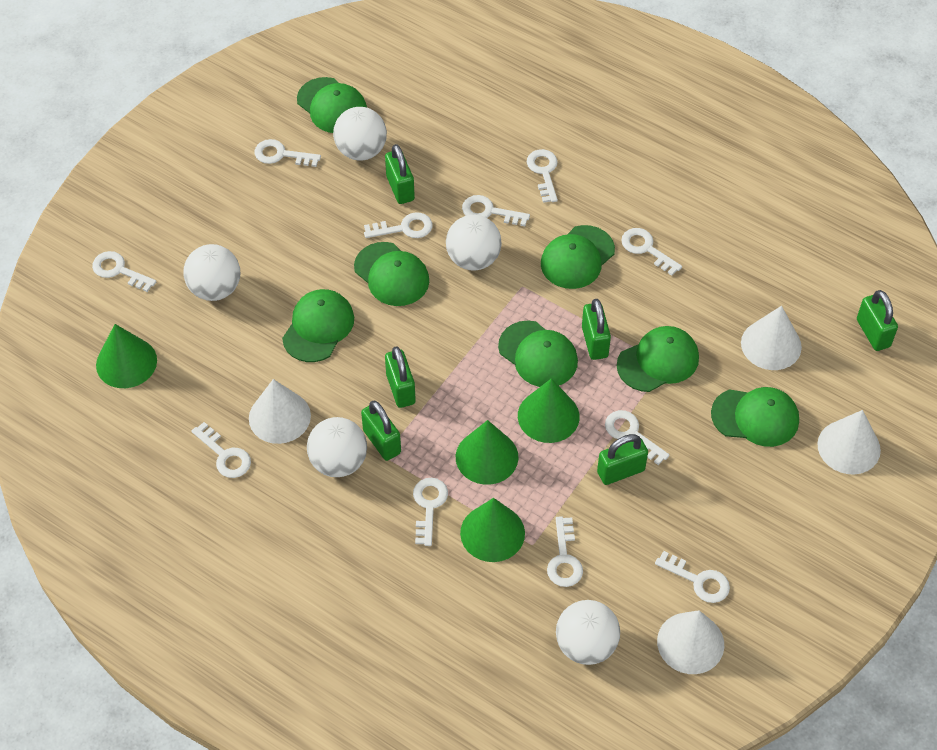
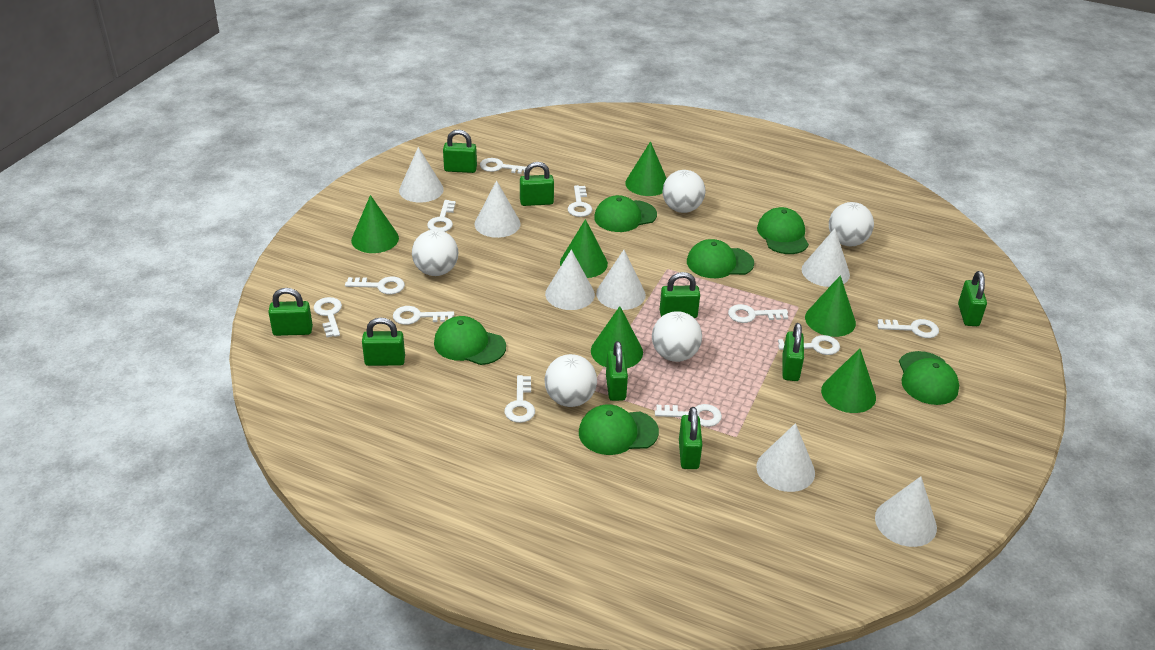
green cap: 7 -> 6
green cone: 4 -> 6
green padlock: 6 -> 9
white cone: 4 -> 7

